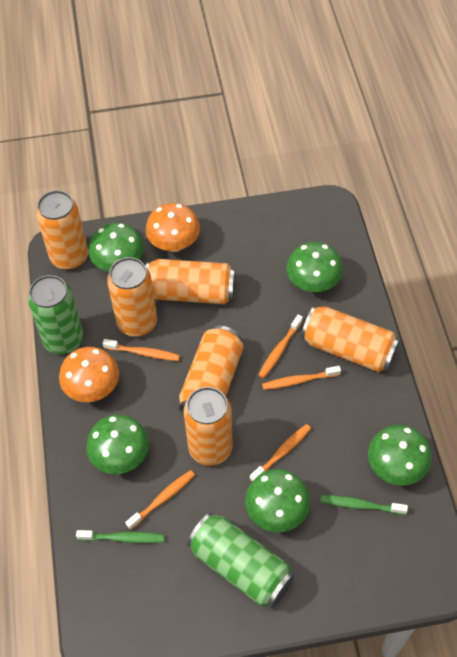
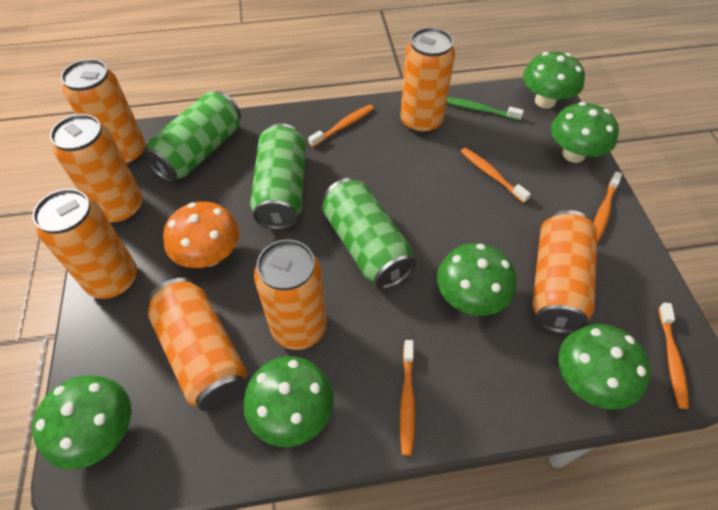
green can: 2 -> 3
green mushroom: 5 -> 6
green toothbrush: 2 -> 1
orange can: 6 -> 7
orange mushroom: 2 -> 1

